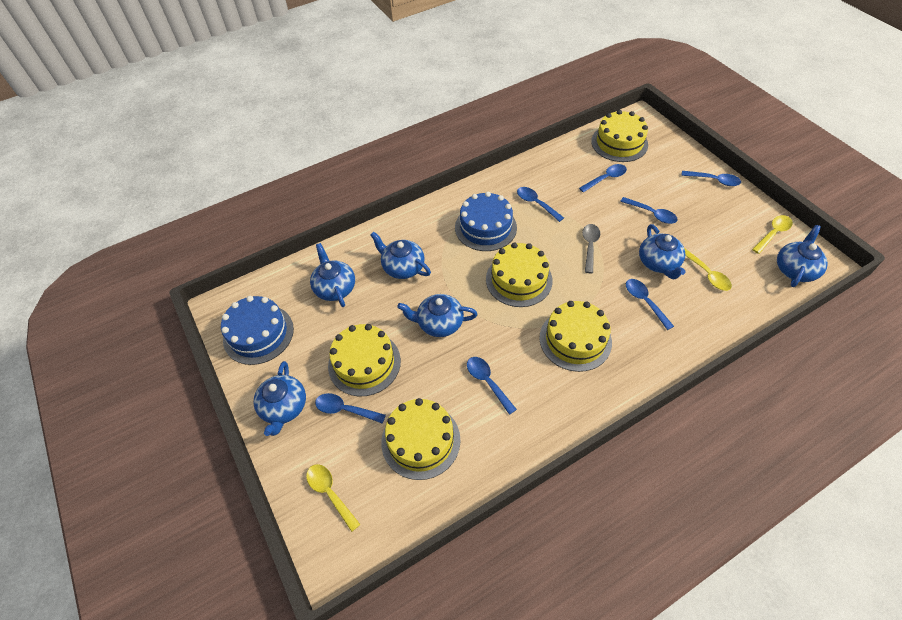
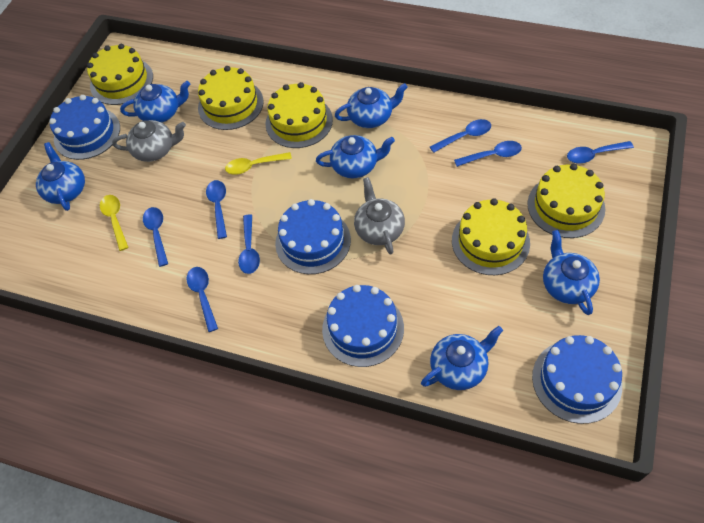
blue cake: 2 -> 4
grey spoon: 1 -> 0
grey teapot: 0 -> 2
yellow spoon: 3 -> 2

